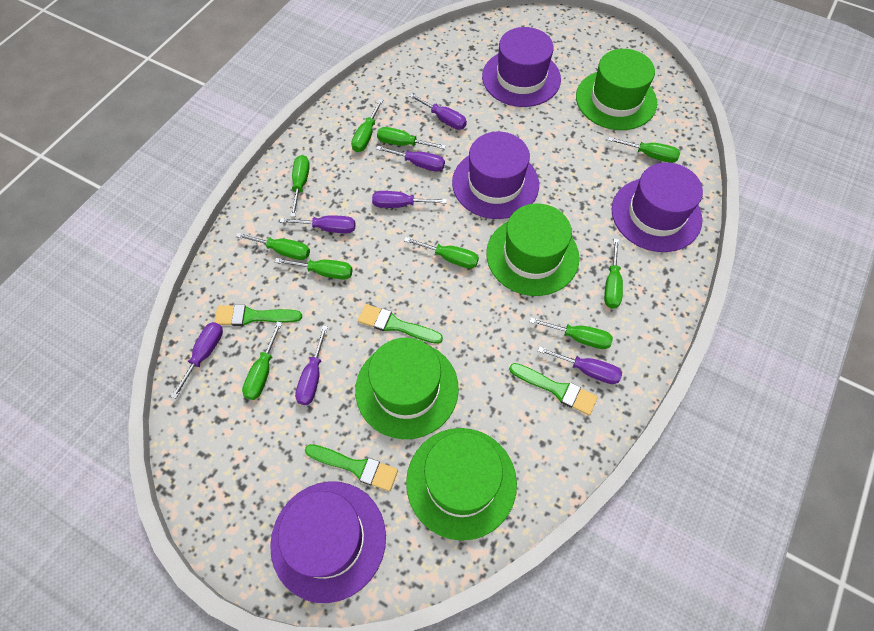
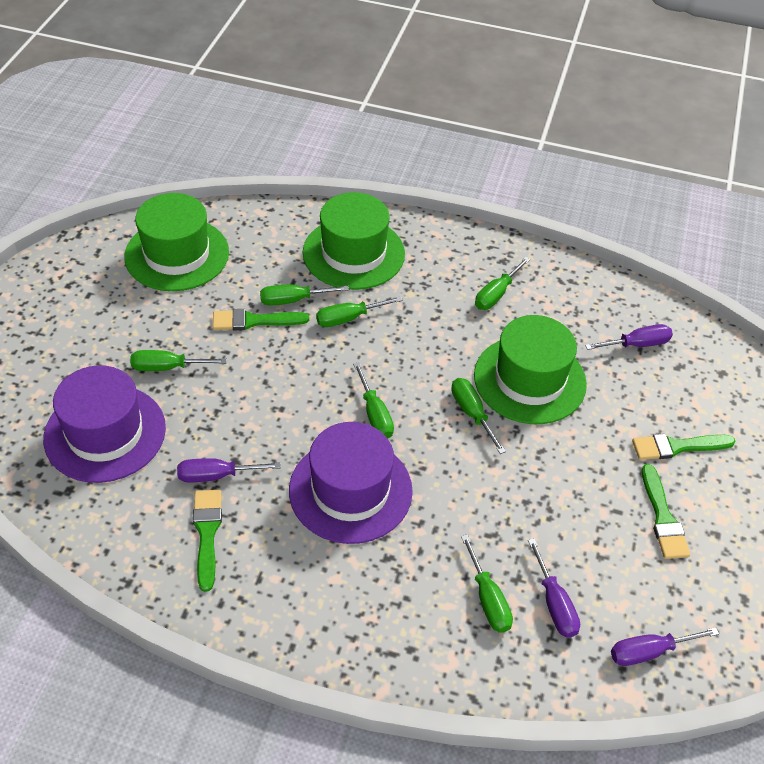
green hat: 4 -> 3
green screwdriver: 10 -> 7
purple hat: 4 -> 2
purple screwdriver: 7 -> 4

